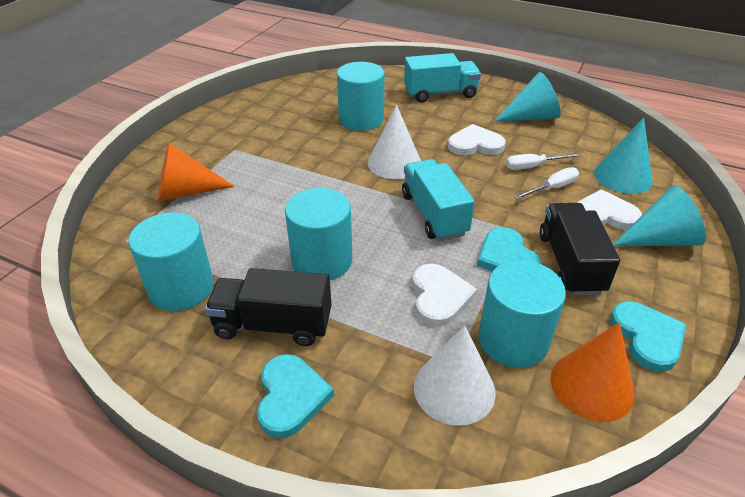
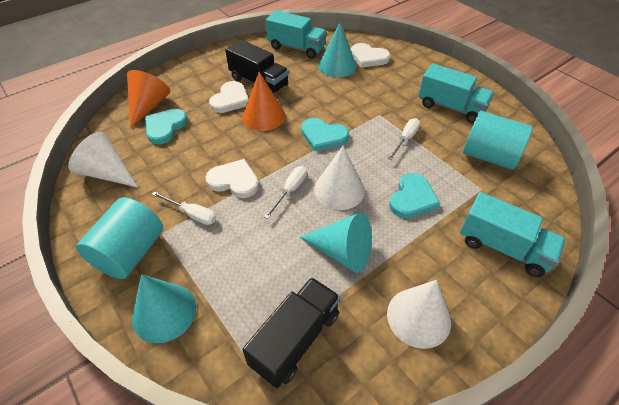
turquoise cylinder: 4 -> 2
turquoise truck: 2 -> 3
white cone: 2 -> 3
white screwdriver: 2 -> 3

